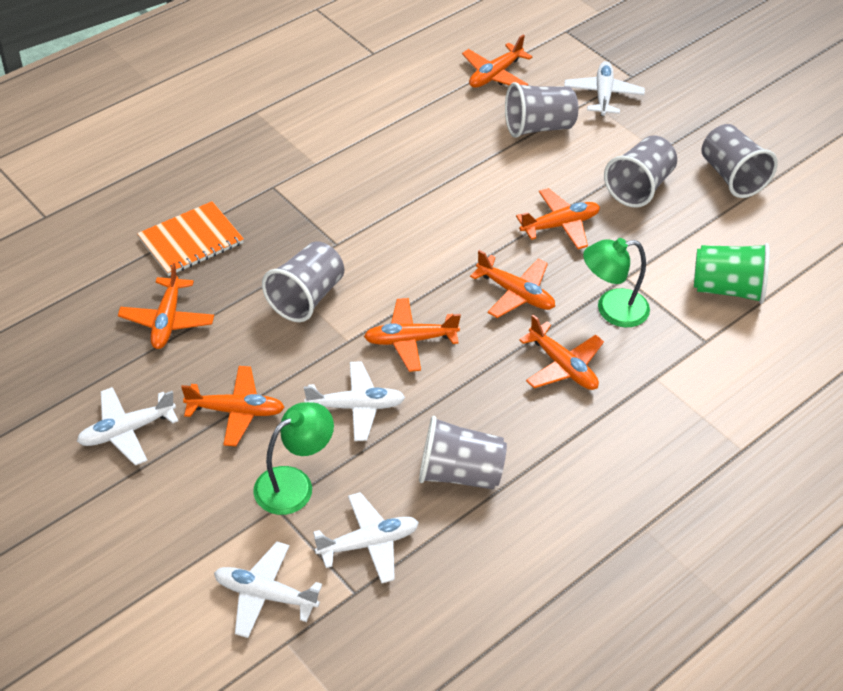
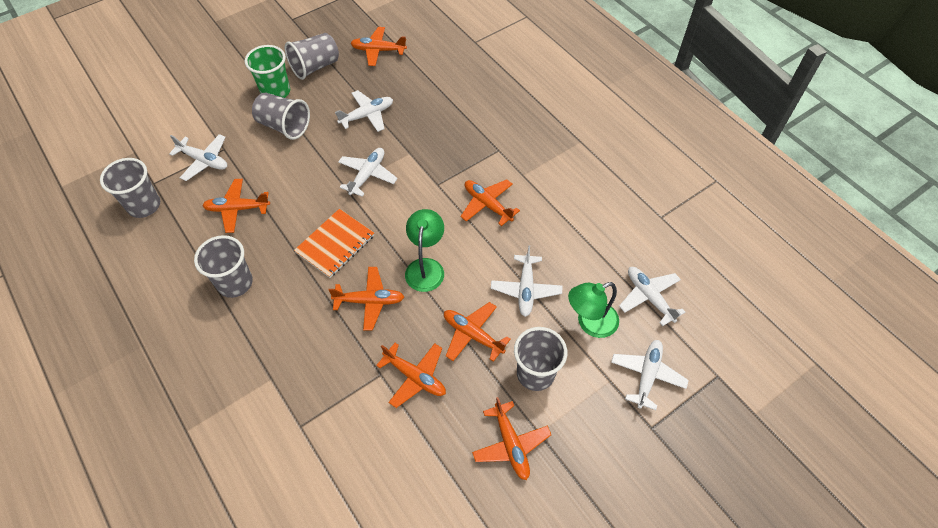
white plane: 5 -> 6

